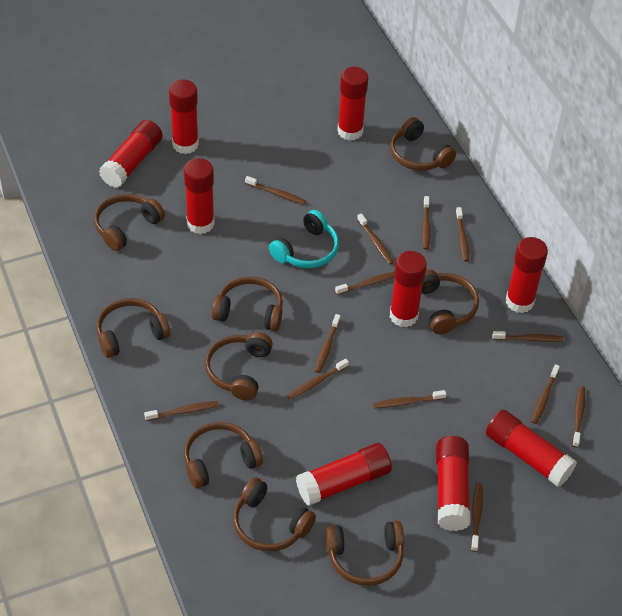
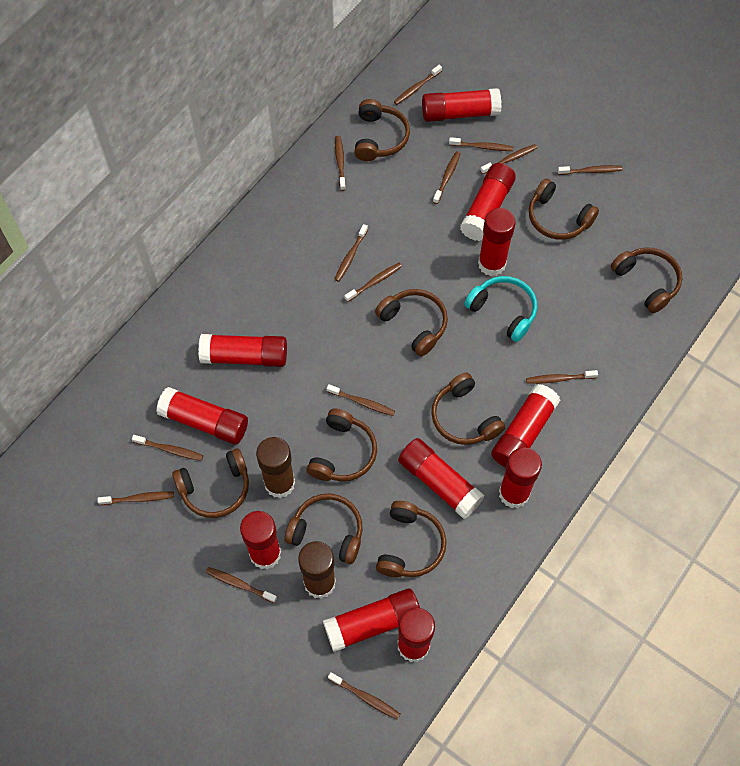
brown glue stick: 0 -> 2
brown toothbrush: 13 -> 14
red glue stick: 9 -> 11

